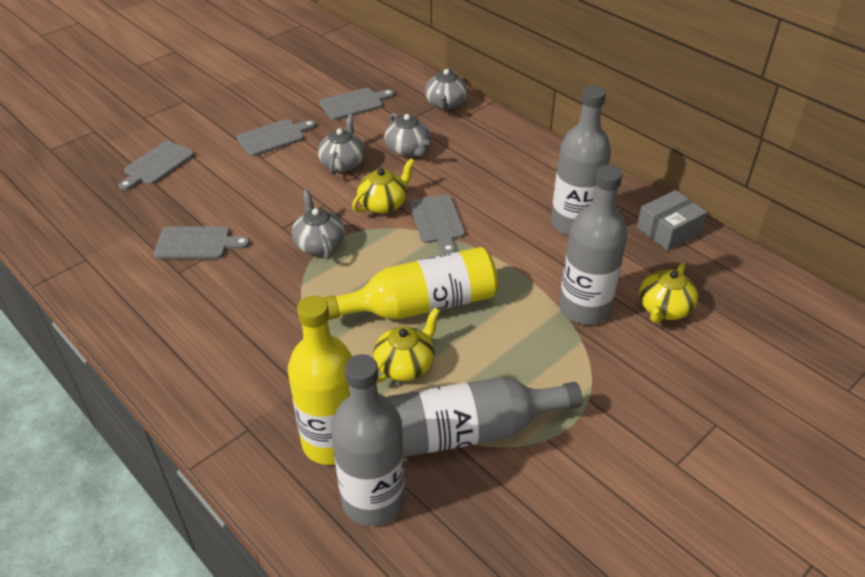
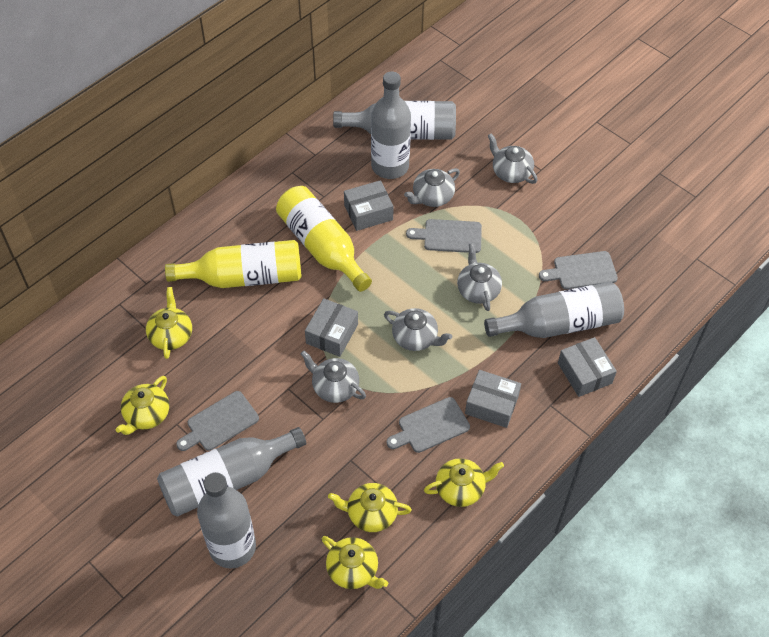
grey bottle: 4 -> 5
grey box: 1 -> 4
grey cutting board: 5 -> 4
grey teapot: 4 -> 5
yellow teapot: 3 -> 5

